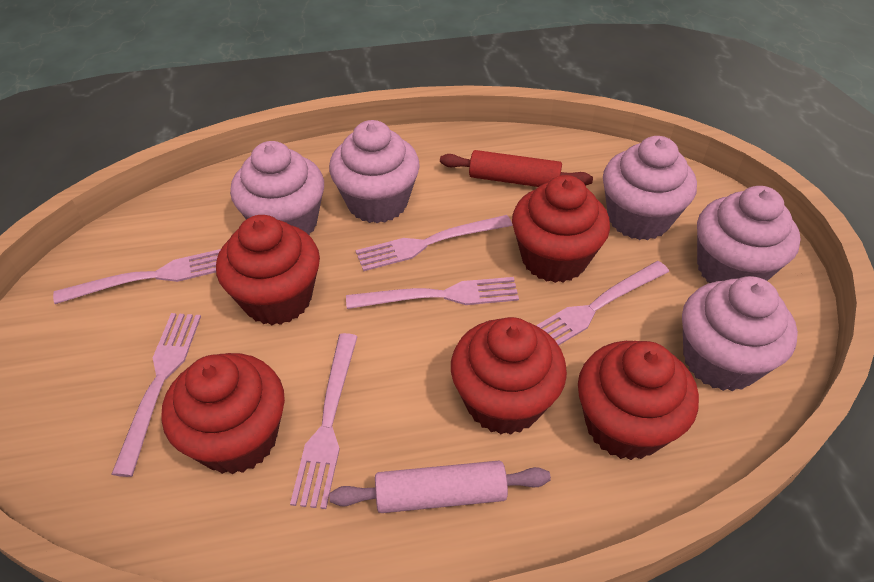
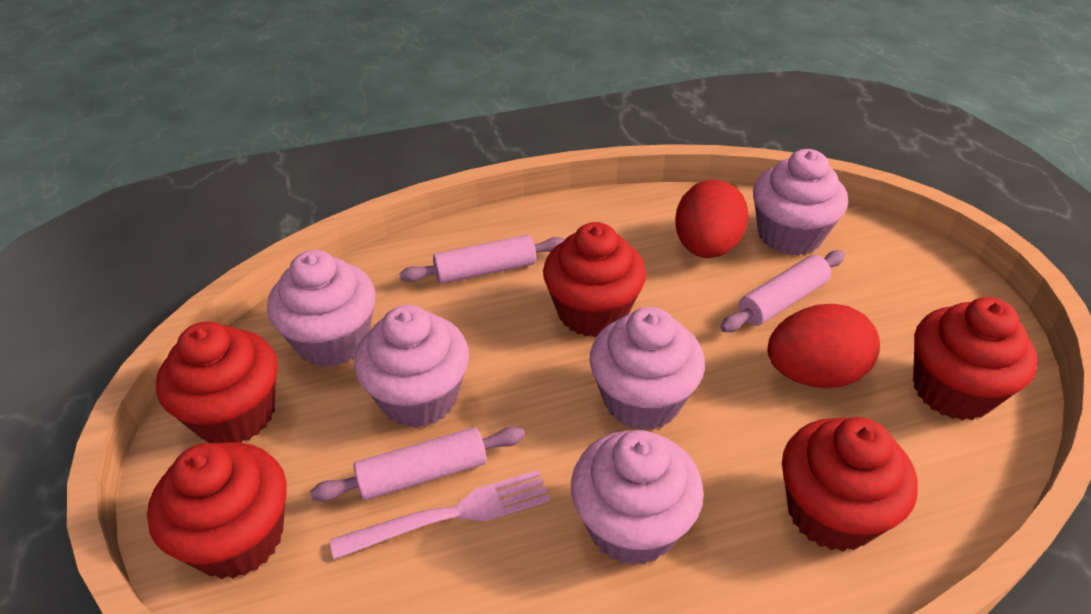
pink fork: 6 -> 1
pink rolling pin: 1 -> 3
red egg: 0 -> 2
red rolling pin: 1 -> 0

